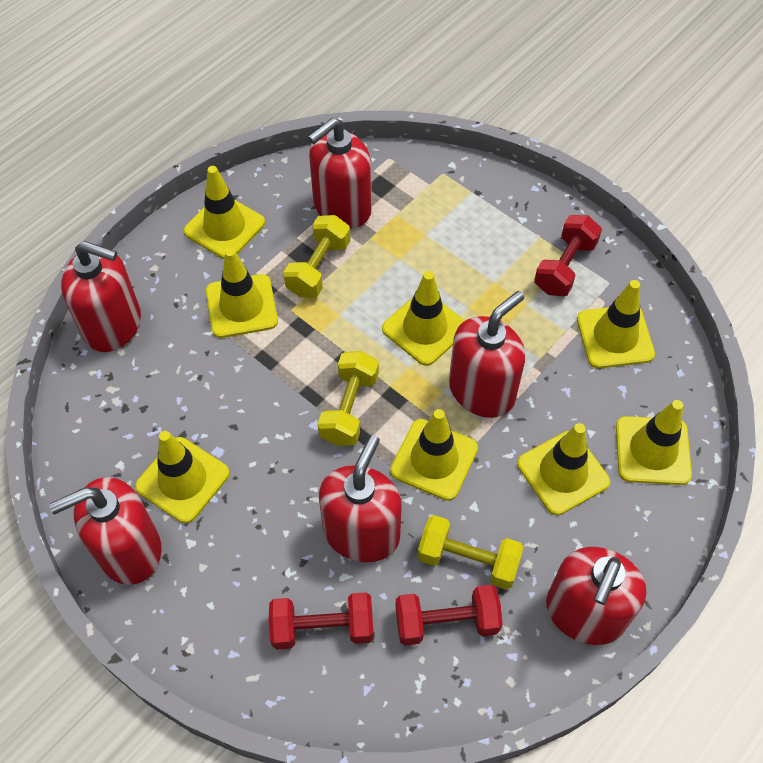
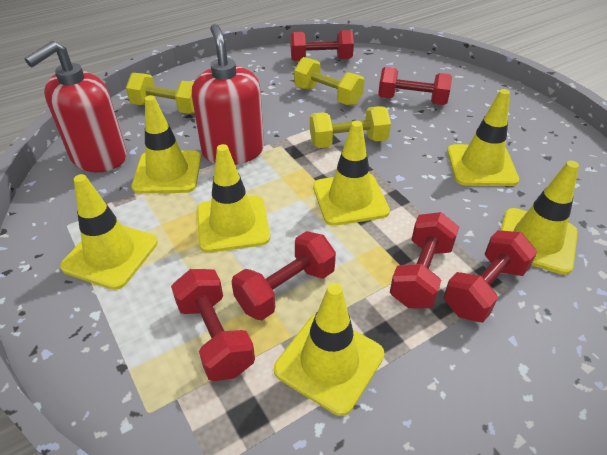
red dumbbell: 3 -> 6
red soap dispenser: 6 -> 2
yellow traffic cone: 8 -> 7

